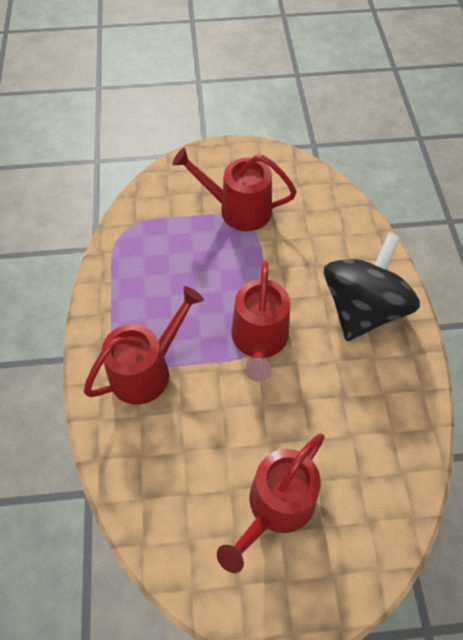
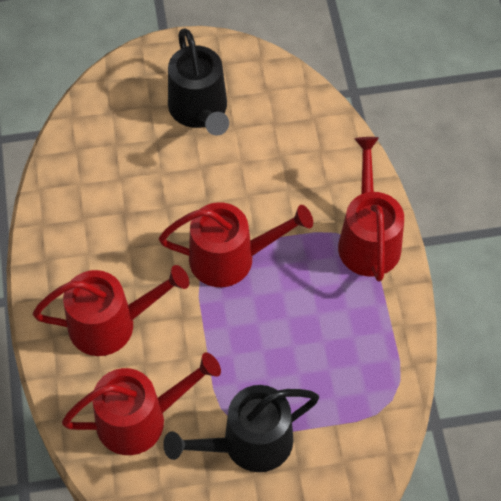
black spinning top: 1 -> 0
black watering can: 0 -> 2

